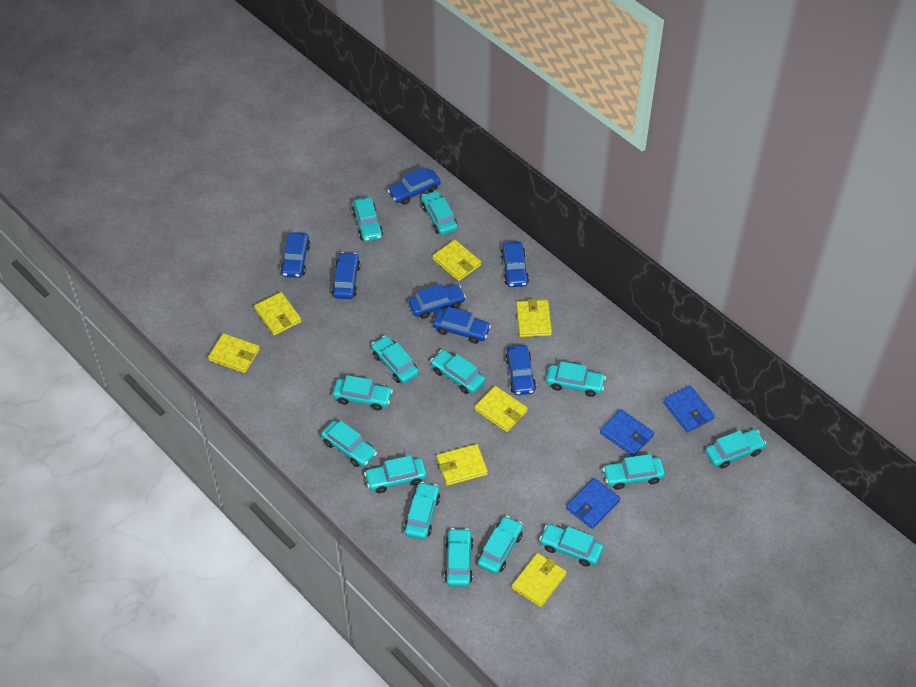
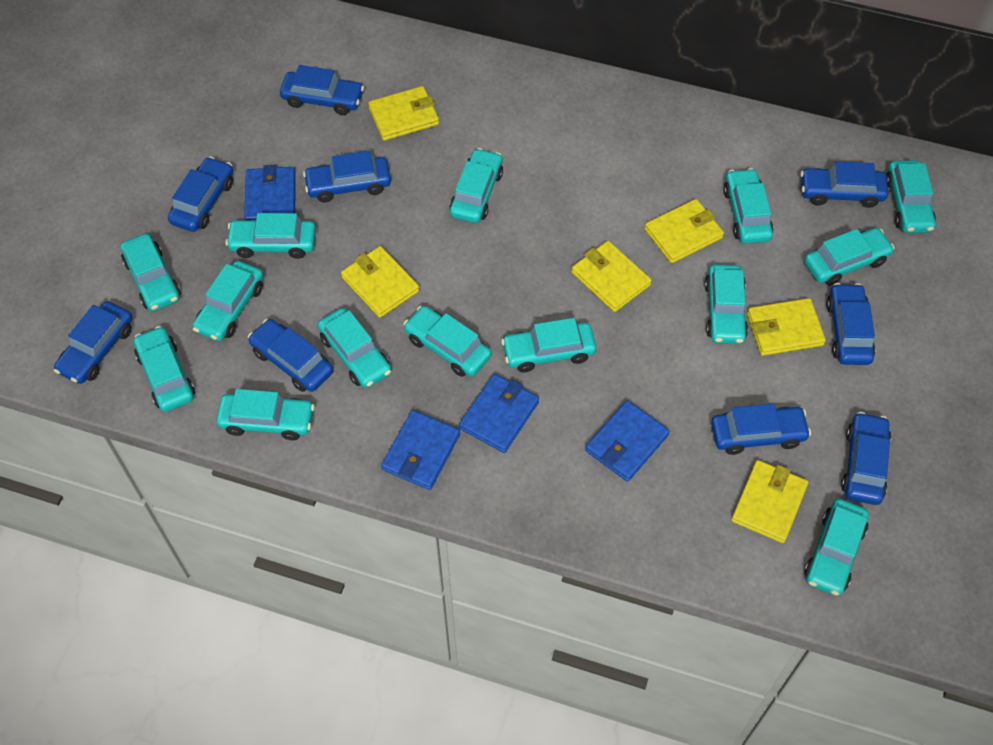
blue car: 7 -> 9
blue wallet: 3 -> 4
yellow wallet: 7 -> 6

